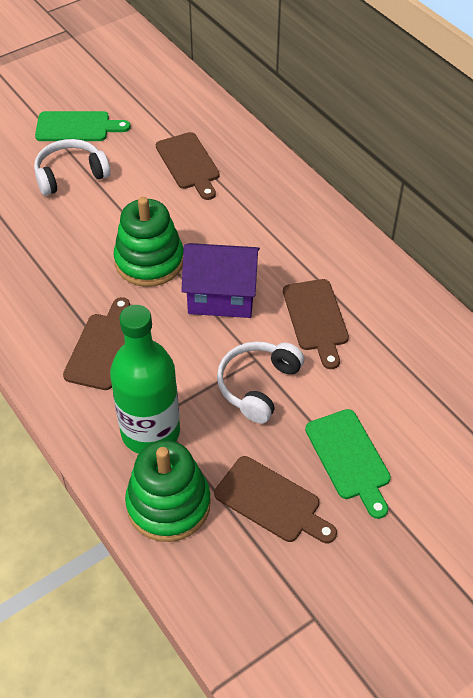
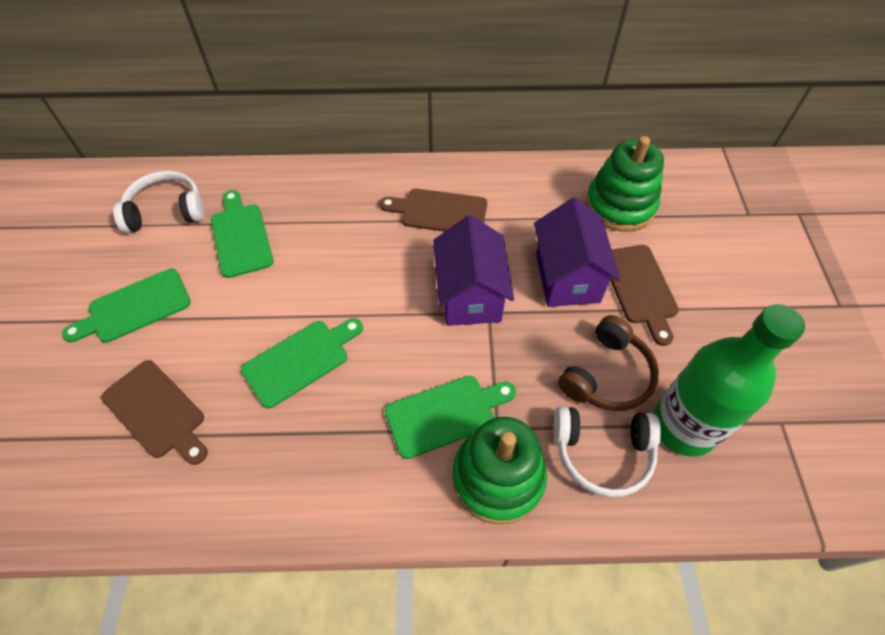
brown cutting board: 4 -> 3
brown headphones: 0 -> 1
green cutting board: 2 -> 4
purple house: 1 -> 2

